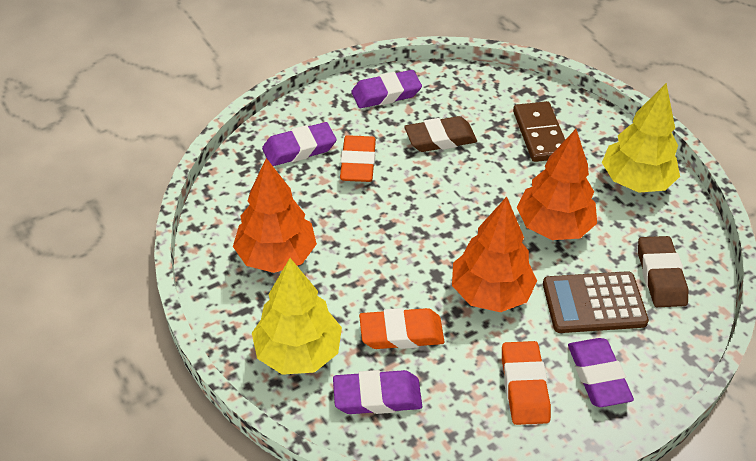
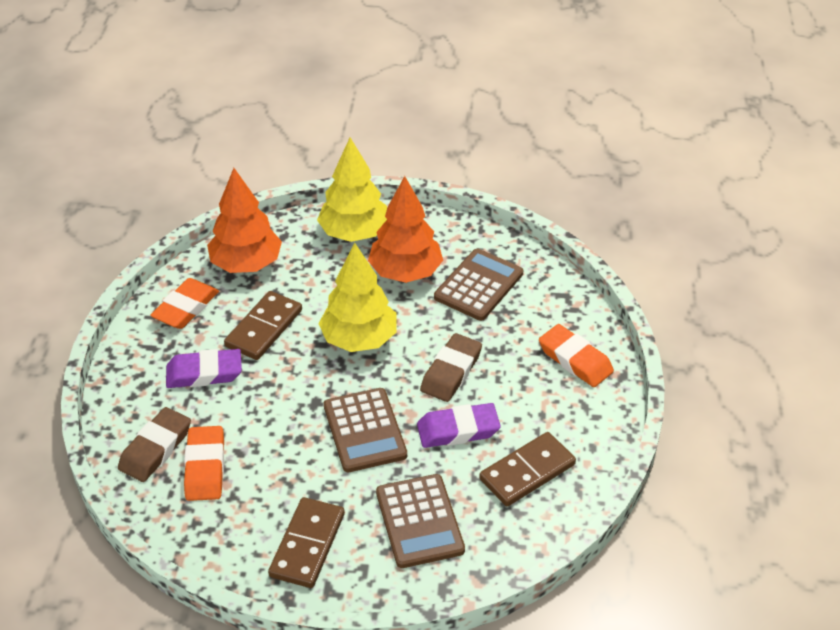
brown calculator: 1 -> 3
brown domino: 1 -> 3
orange tree: 3 -> 2
purple eraser: 4 -> 2

